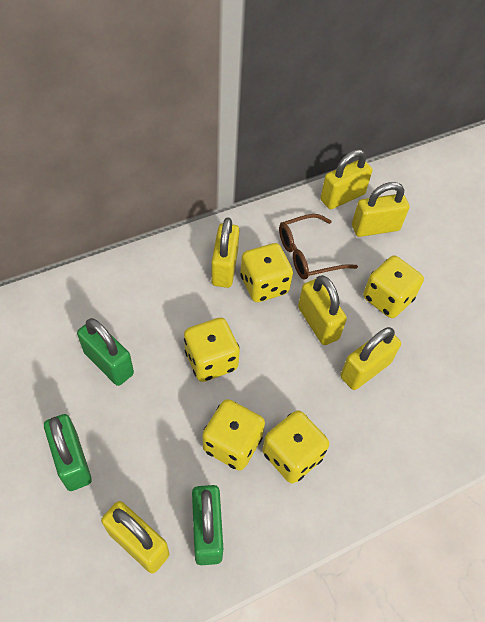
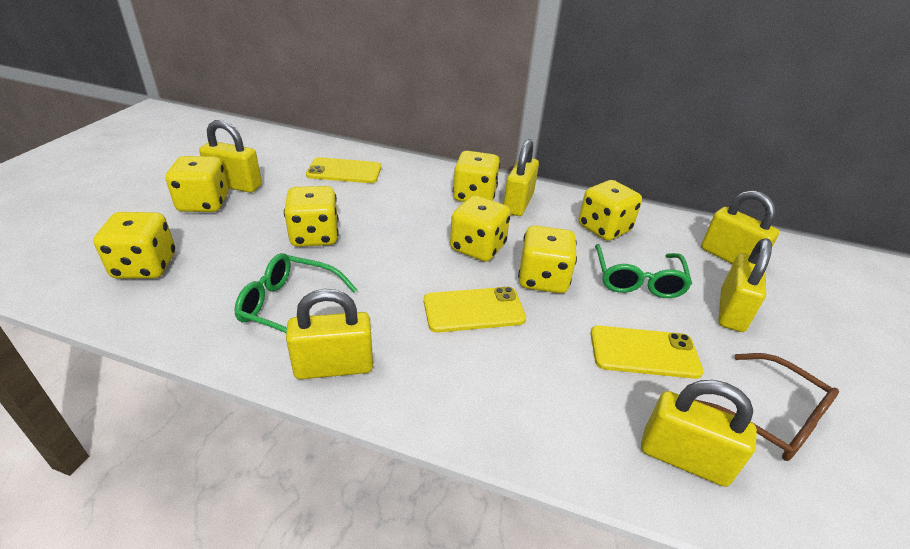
green glasses: 0 -> 2
green padlock: 3 -> 0
yellow dice: 5 -> 7
yellow phone: 0 -> 3

